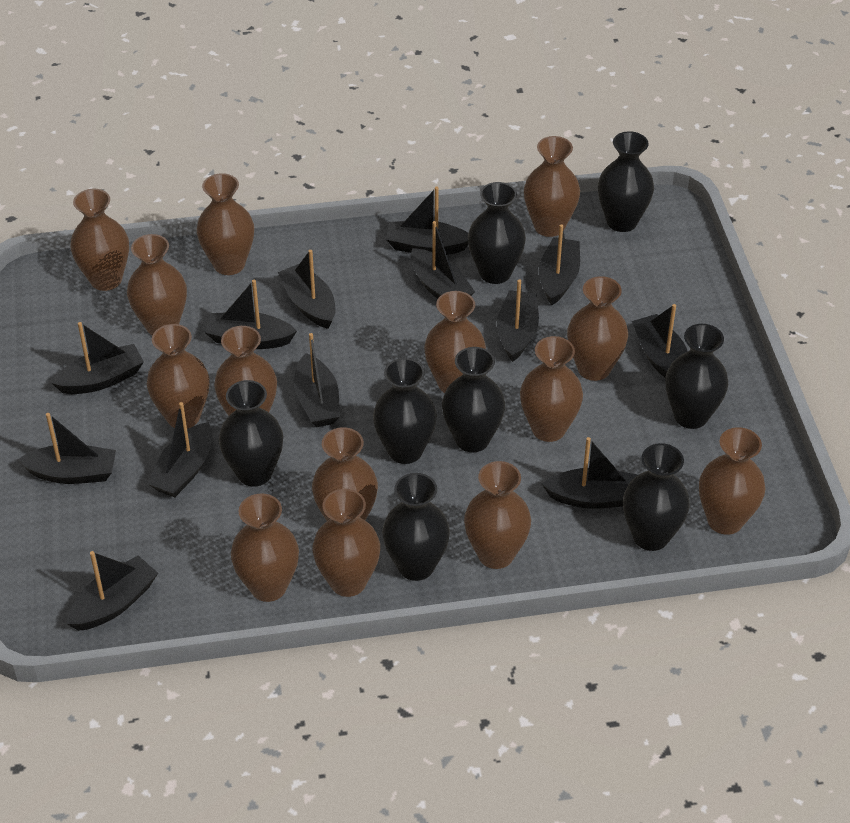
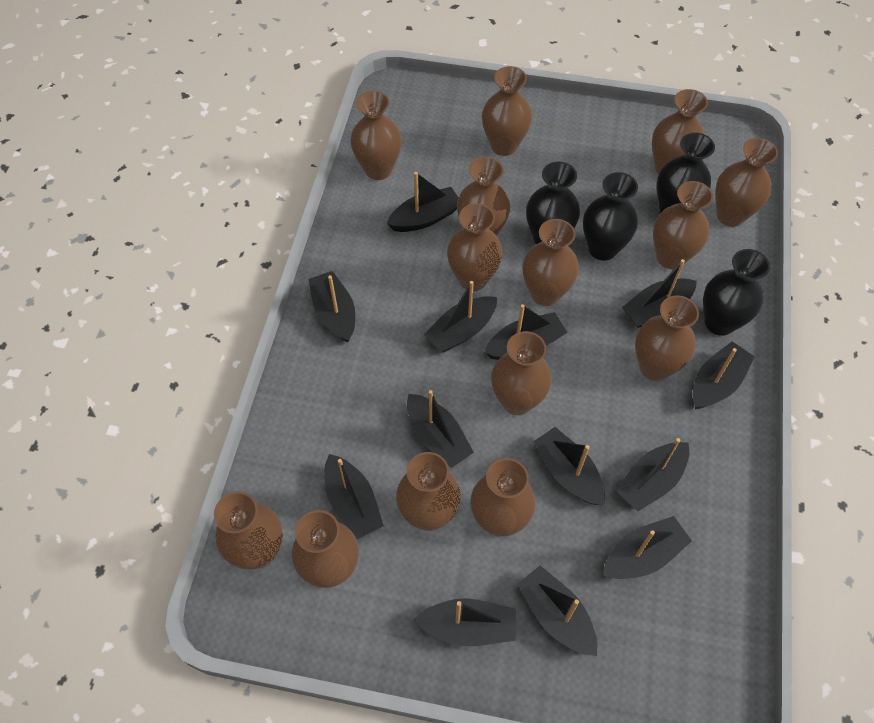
black vase: 8 -> 4

